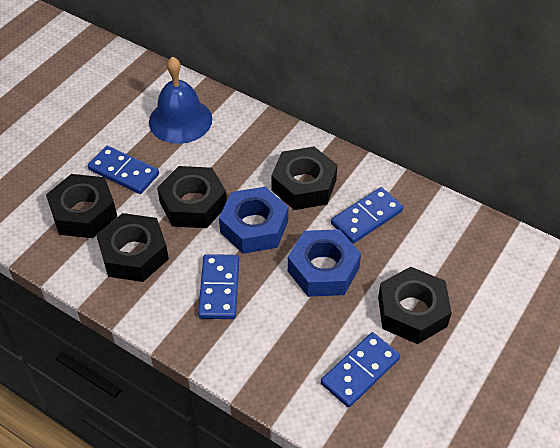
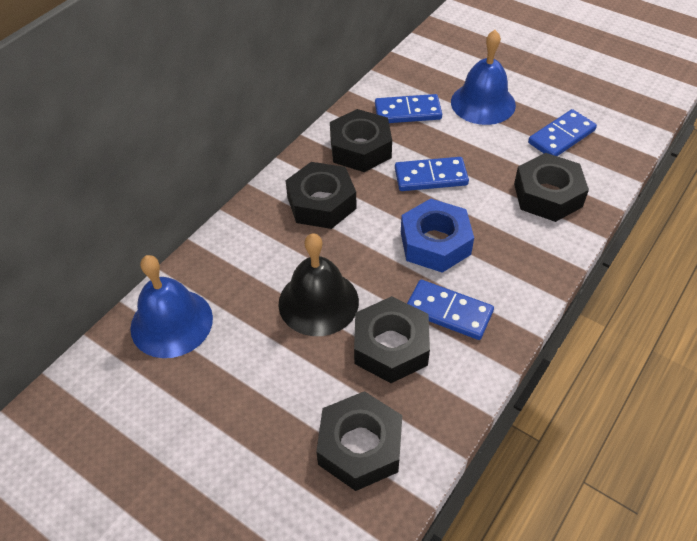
black bell: 0 -> 1
blue bell: 1 -> 2
blue nut: 2 -> 1

